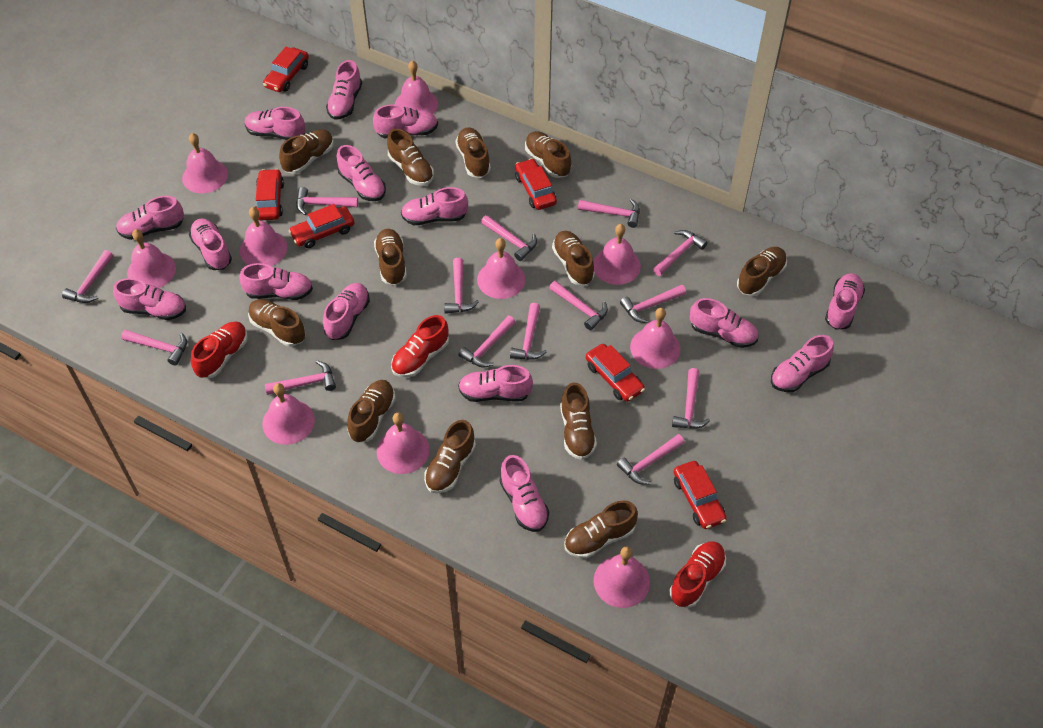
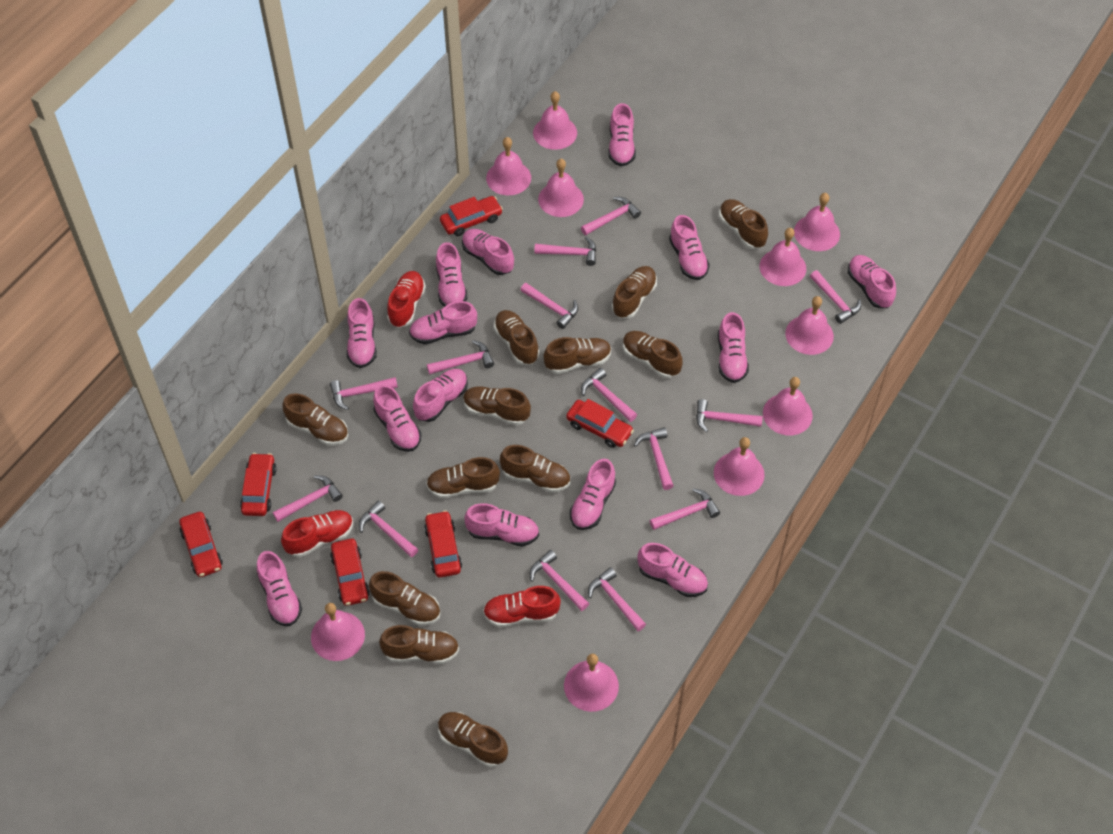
pink shoe: 15 -> 14

